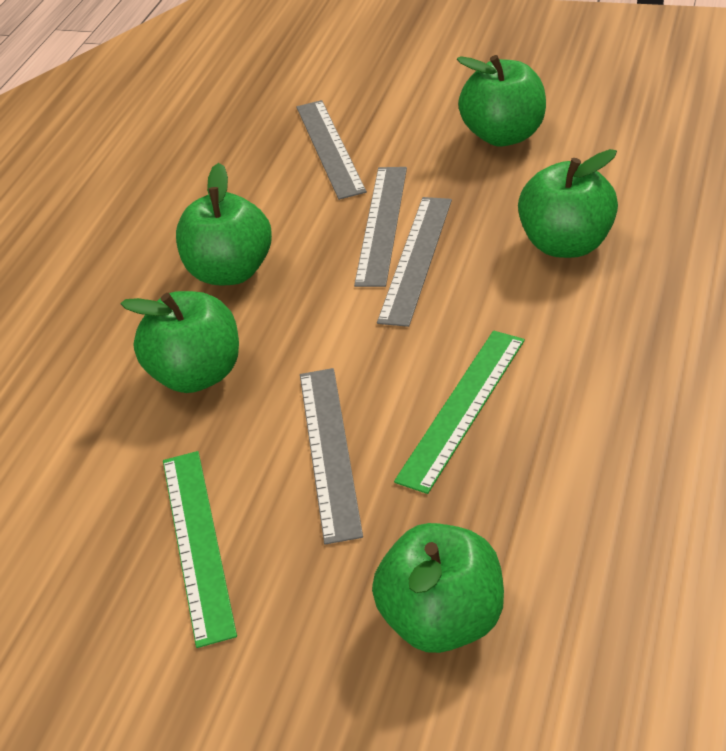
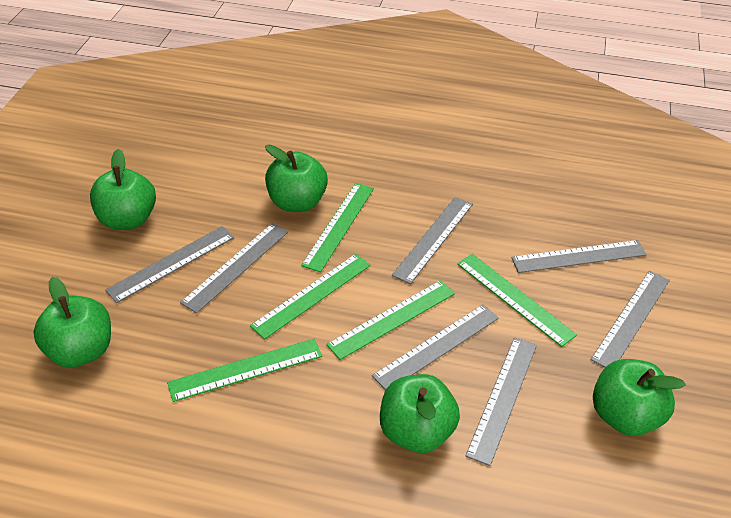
green ruler: 2 -> 5
grey ruler: 4 -> 7

